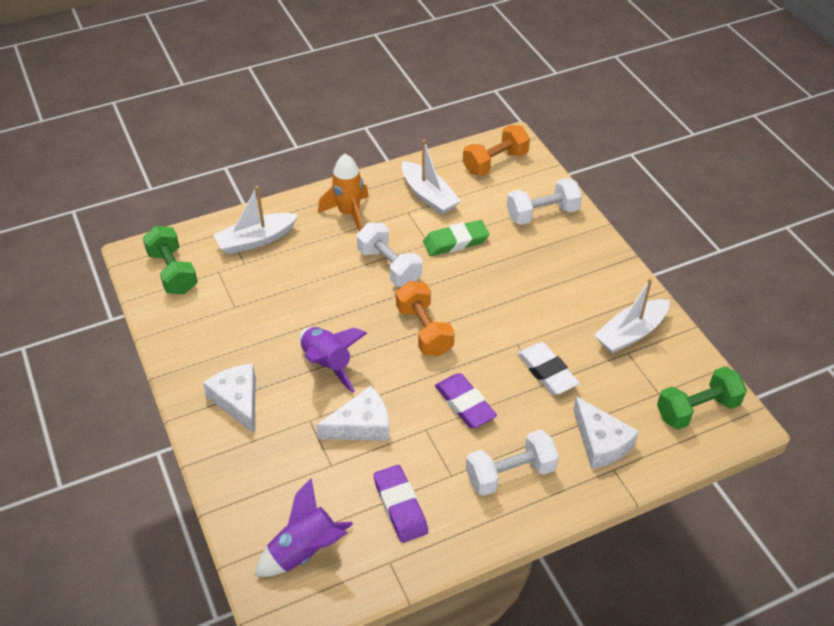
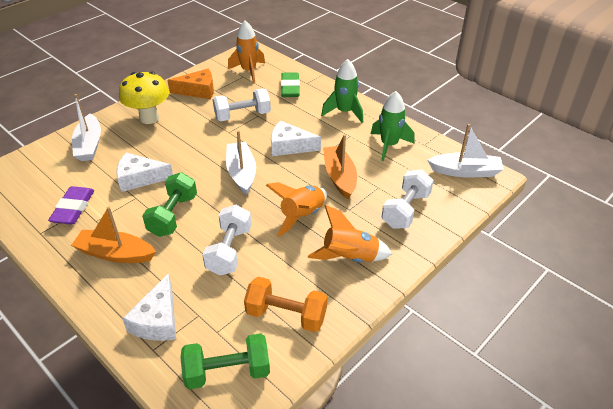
green rocket: 0 -> 2
orange boat: 0 -> 2
orange cheese: 0 -> 1
orange dumbbell: 2 -> 1
orange rocket: 1 -> 3
purple eraser: 2 -> 1
purple rocket: 2 -> 0
white eraser: 1 -> 0
yellow mushroom: 0 -> 1

